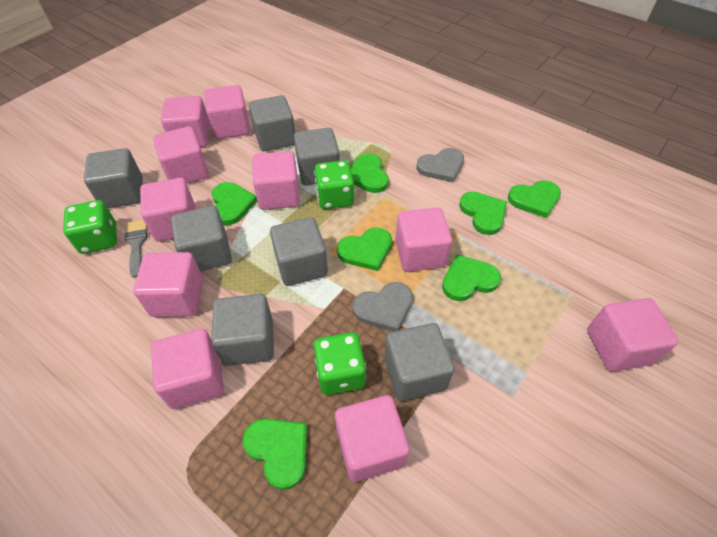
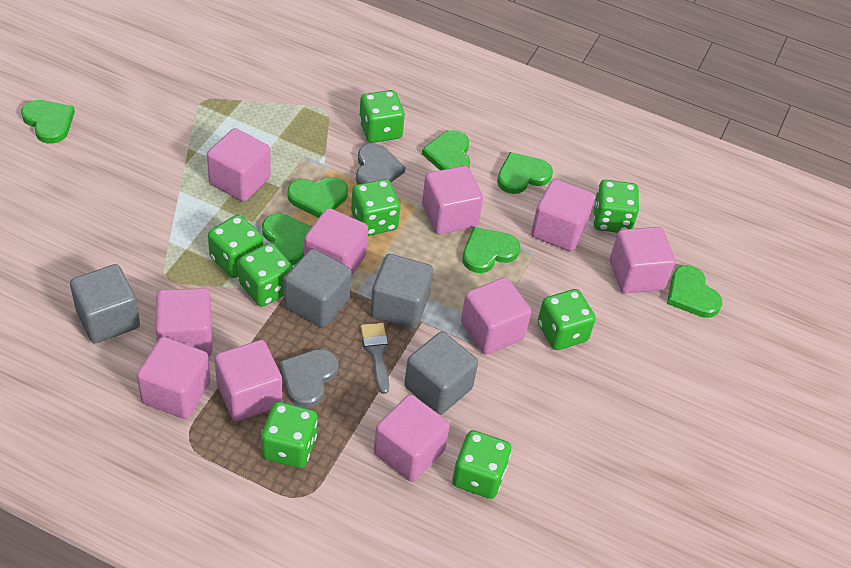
green dice: 3 -> 8
grey cube: 7 -> 4

